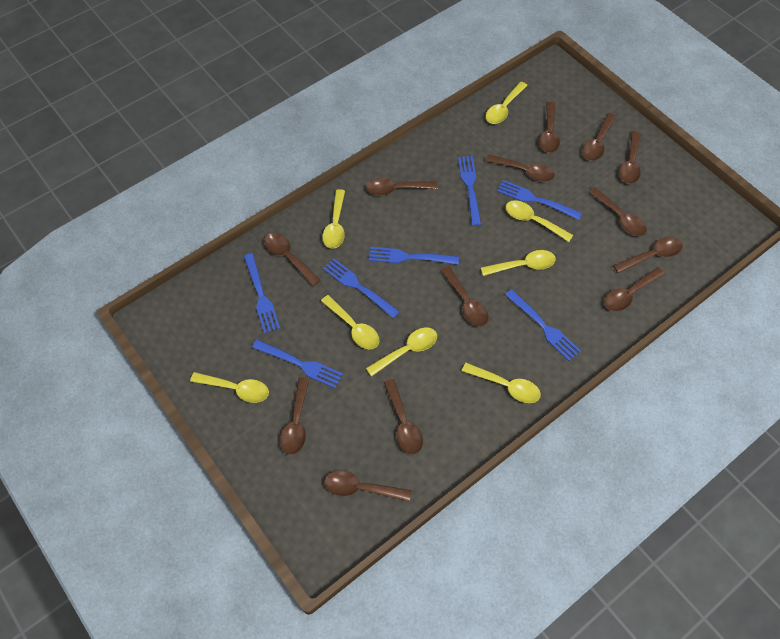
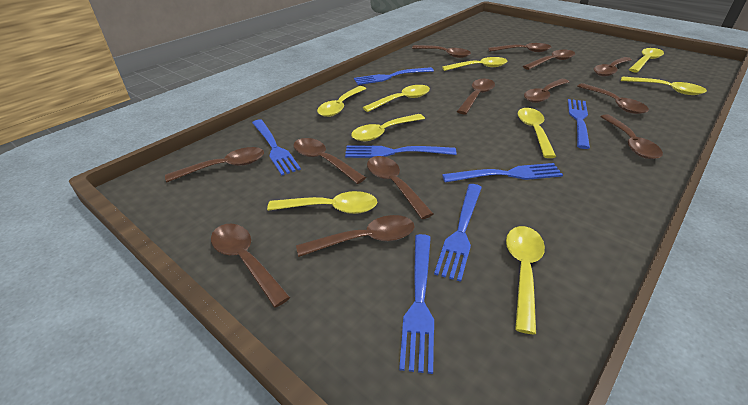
yellow spoon: 8 -> 9

